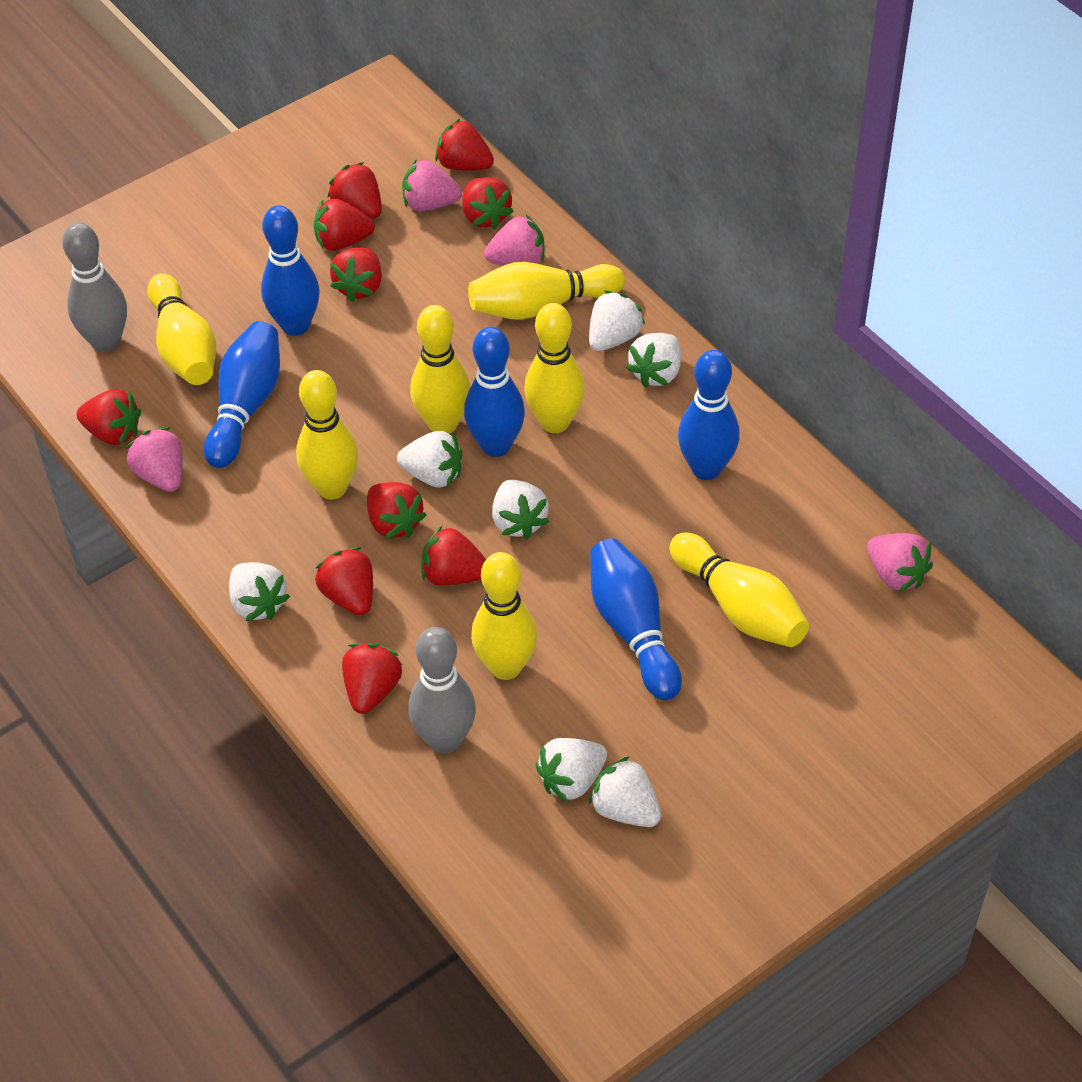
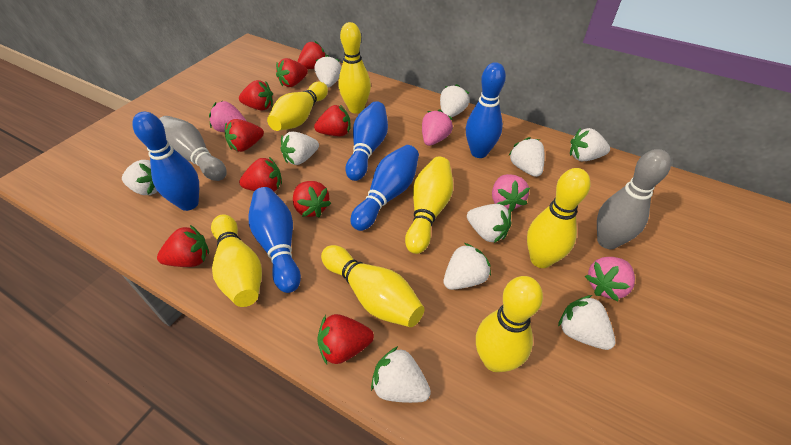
red strawberry: 10 -> 9
white strawberry: 7 -> 10

